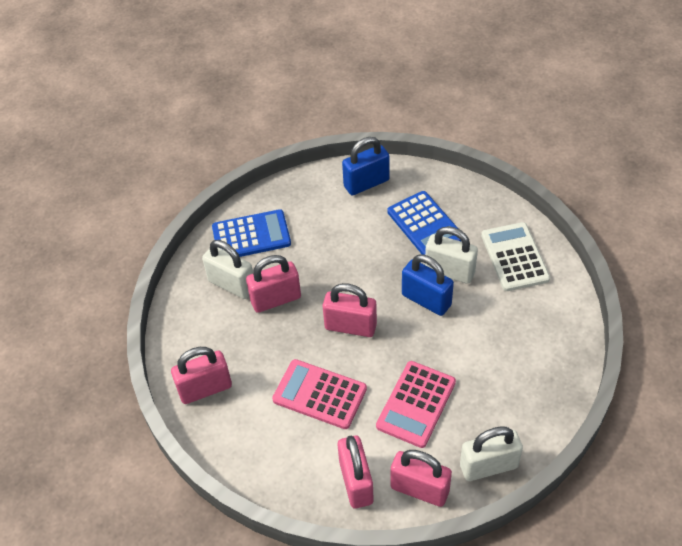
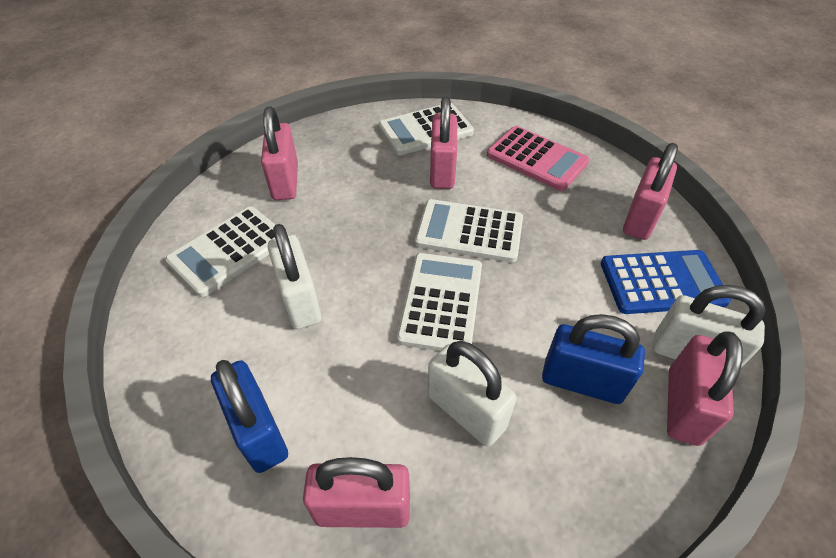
blue calculator: 2 -> 1
pink calculator: 2 -> 1
white calculator: 1 -> 4

